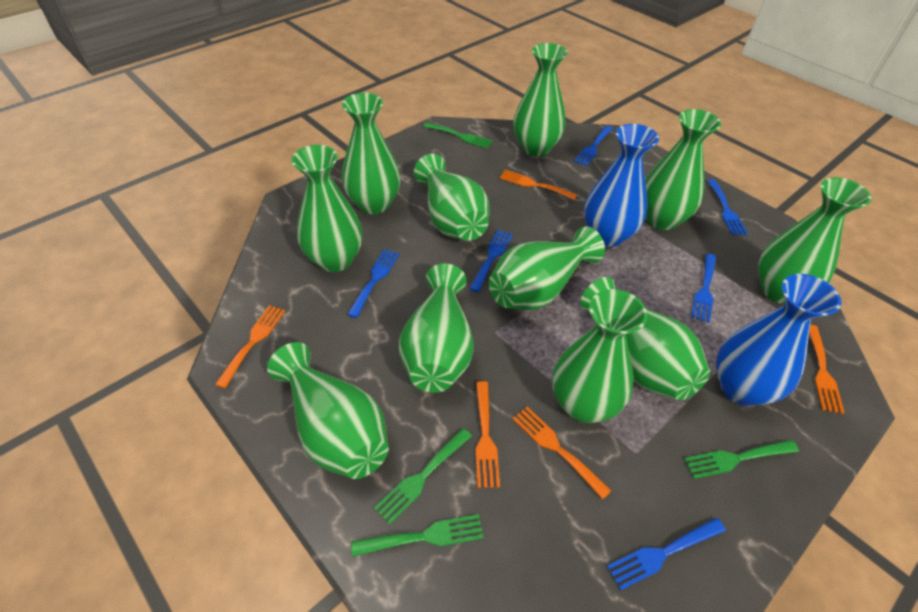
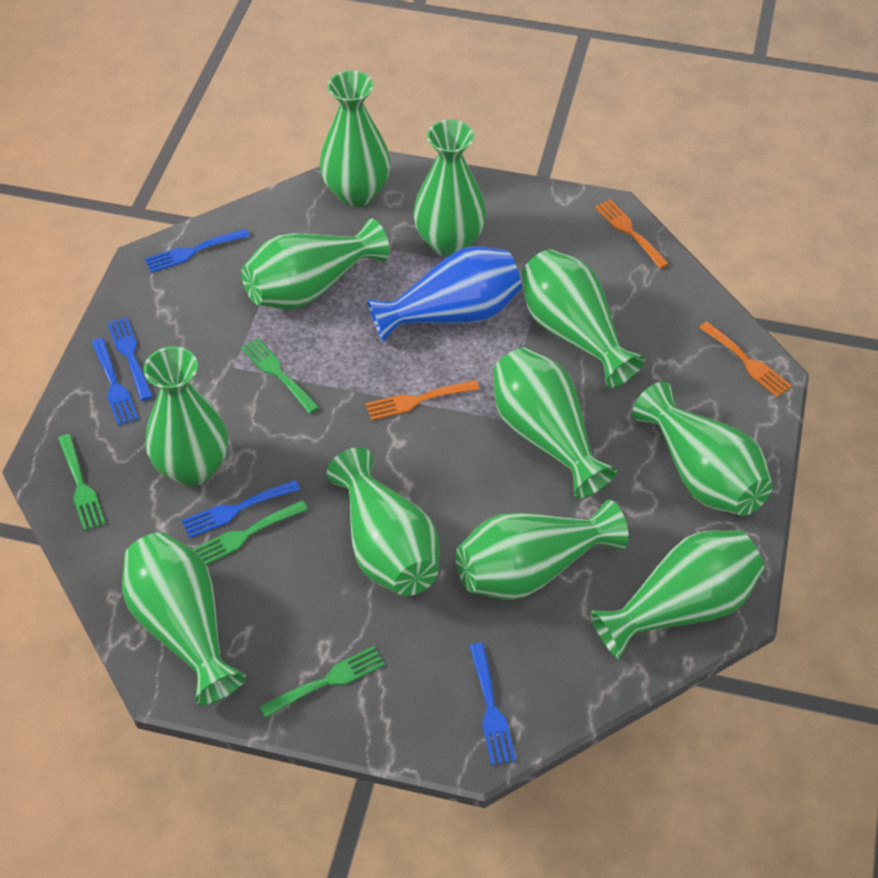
blue fork: 6 -> 5
blue vase: 2 -> 1
orange fork: 5 -> 3

